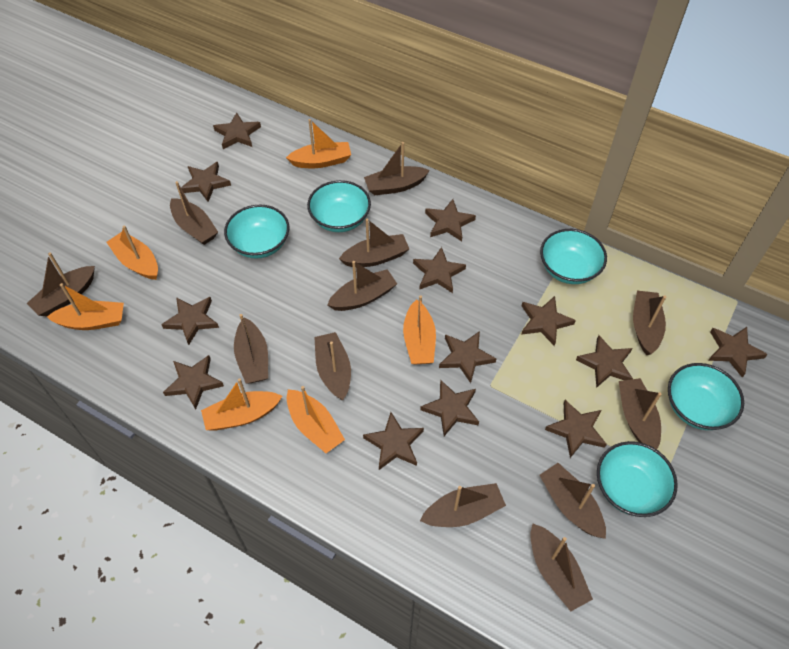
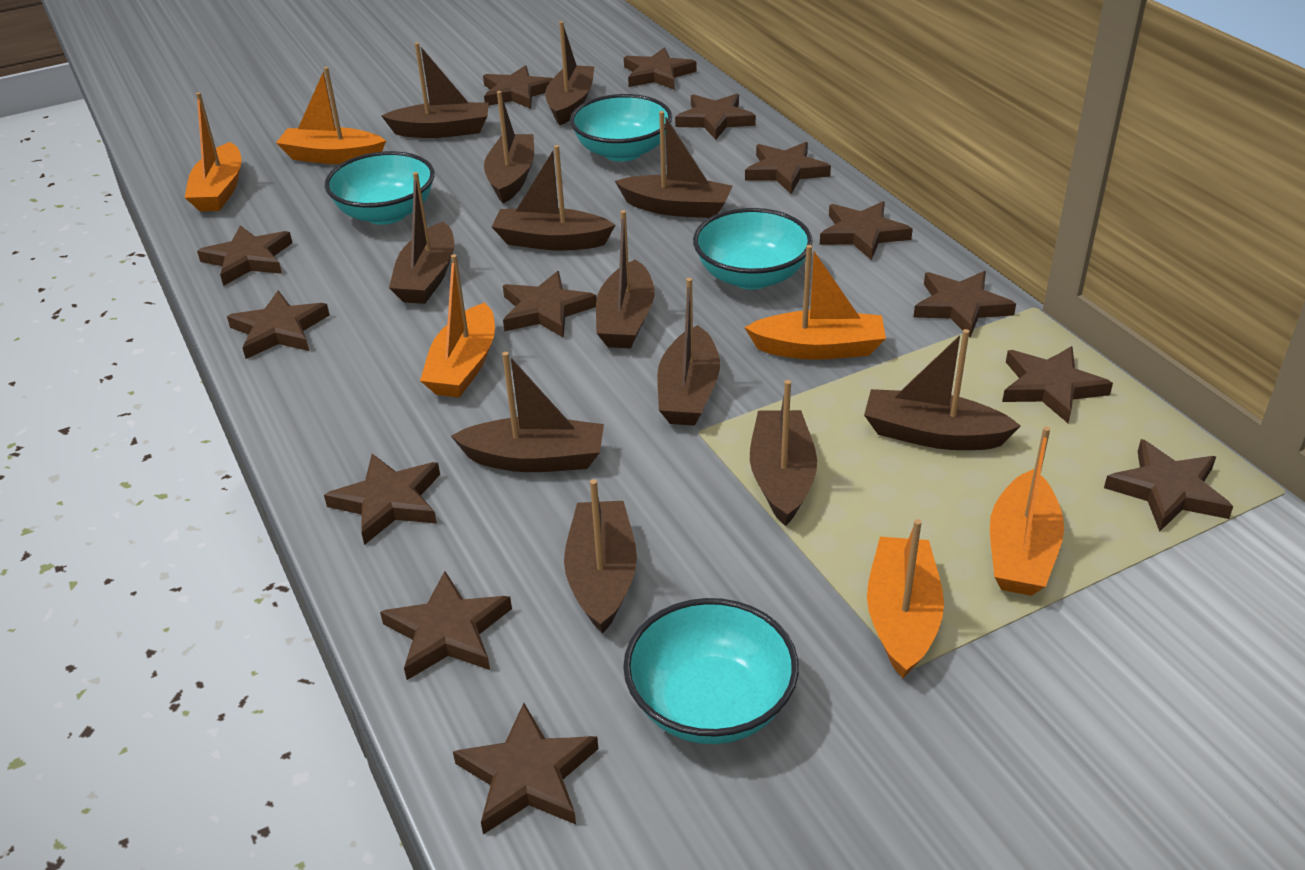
brown star: 13 -> 14
turquoise bowl: 5 -> 4

